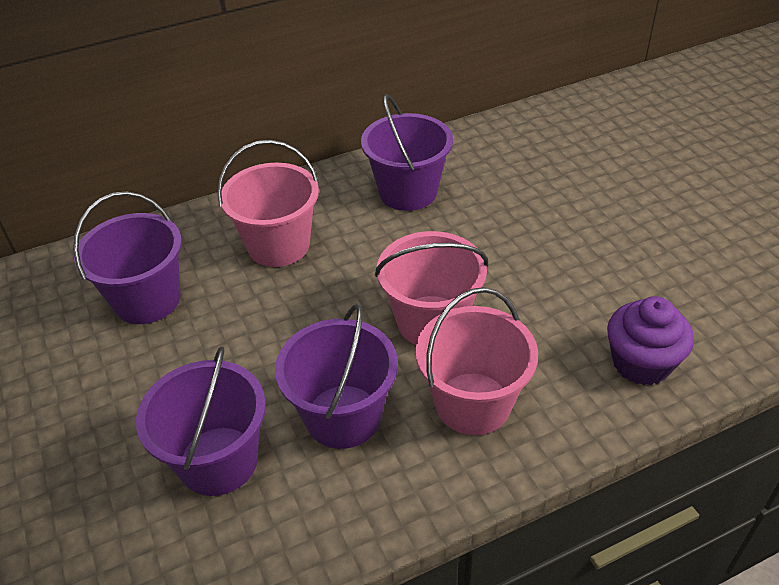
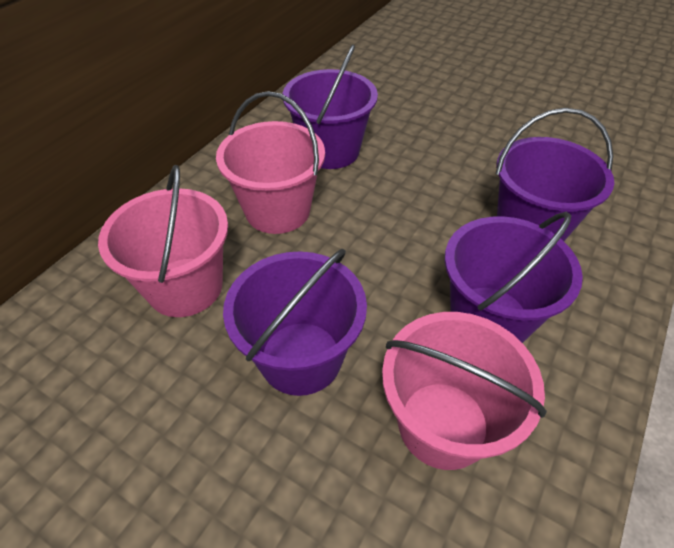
purple cupcake: 1 -> 0

